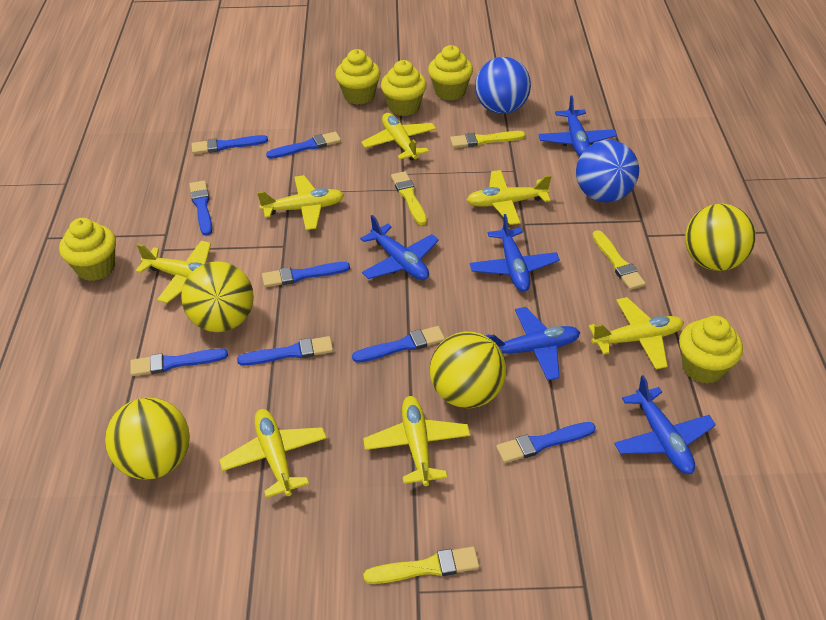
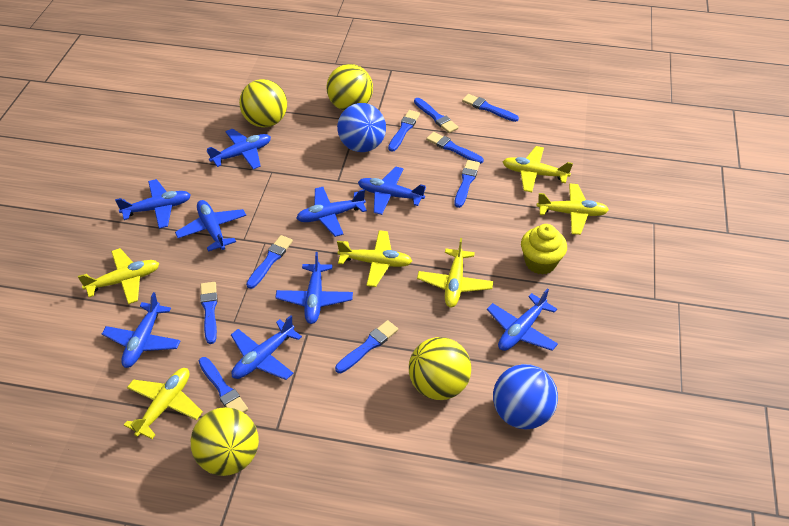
blue brush: 8 -> 9
blue plane: 5 -> 9
yellow brush: 4 -> 0
yellow cupcake: 5 -> 1
yellow plane: 7 -> 6

